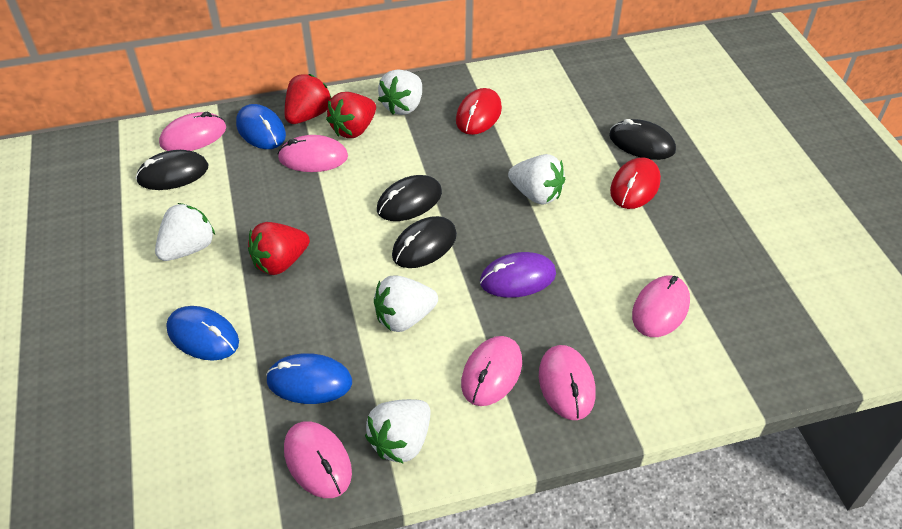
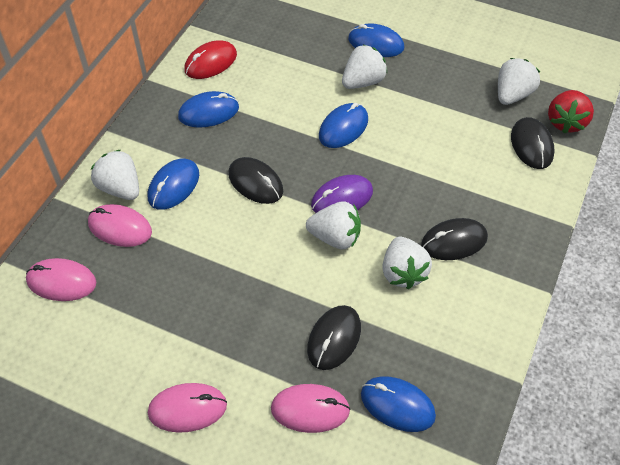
blue mouse: 3 -> 5
pink mouse: 6 -> 4
red mouse: 2 -> 1
red strawberry: 3 -> 1

